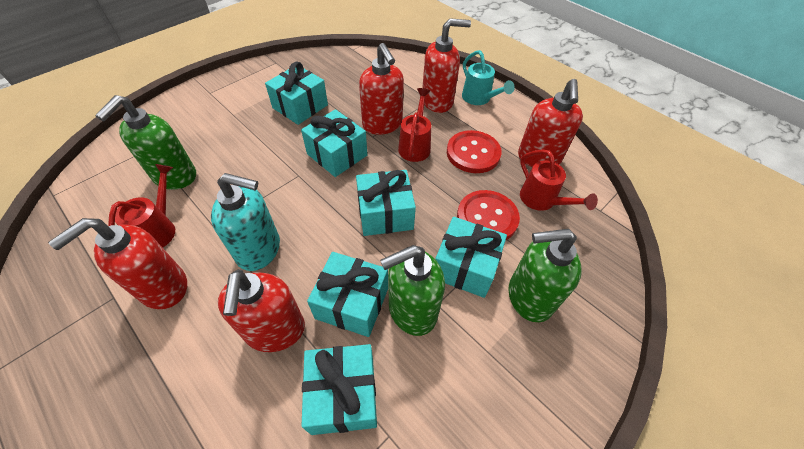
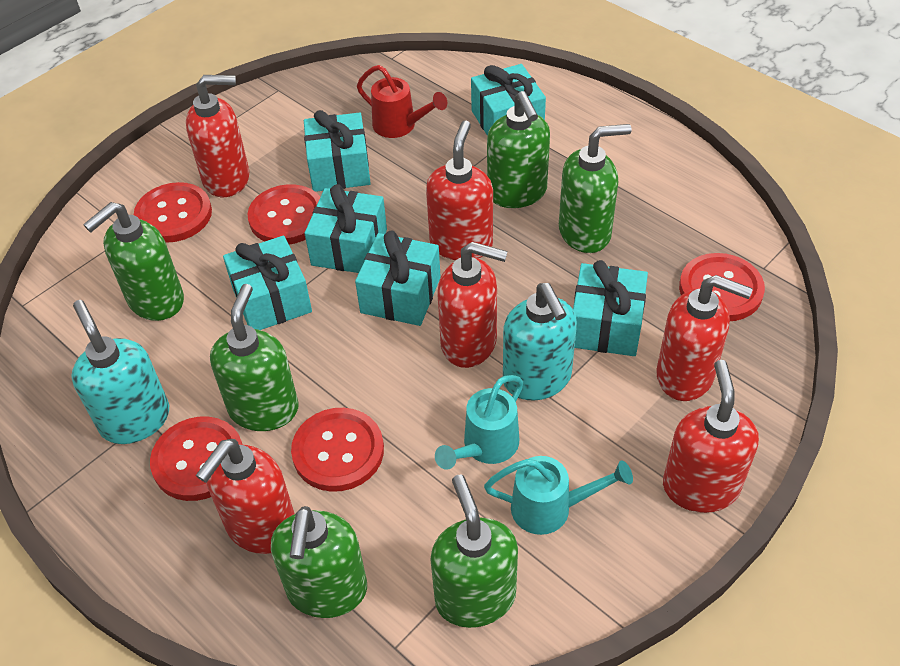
green soap dispenser: 3 -> 6
red button: 2 -> 5
red soap dispenser: 5 -> 6
red watering can: 3 -> 1
turquoise soap dispenser: 1 -> 2
turquoise watering can: 1 -> 2

